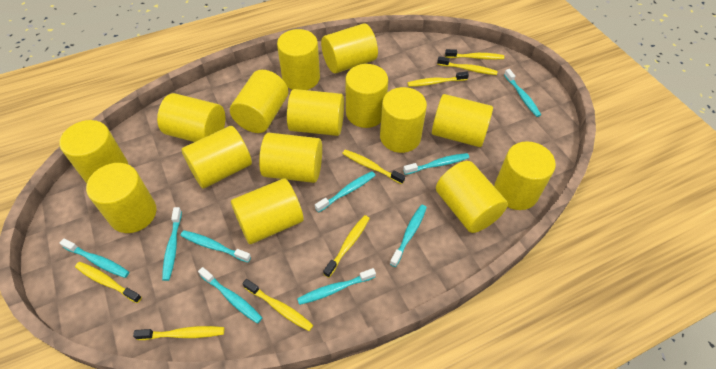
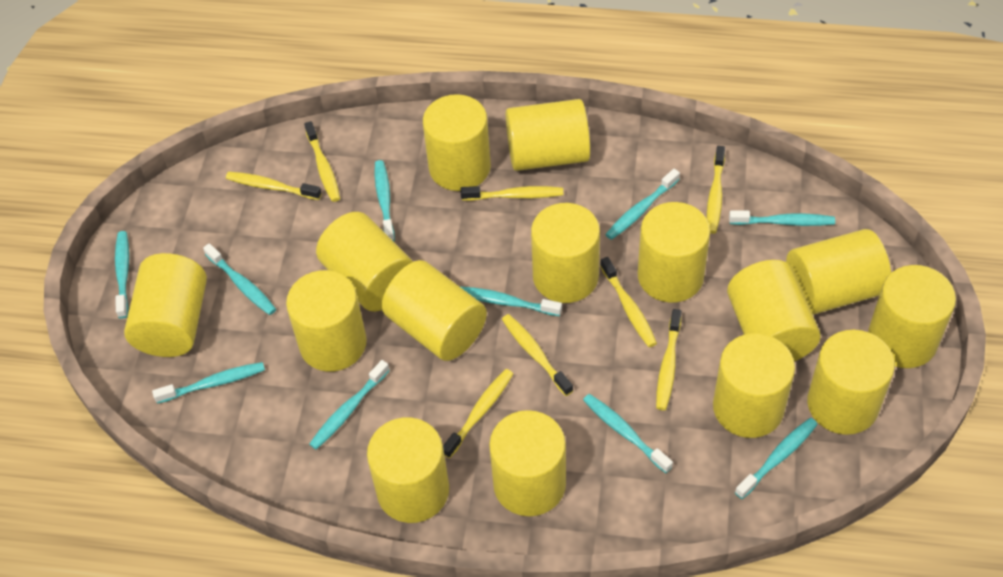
turquoise toothbrush: 9 -> 10

